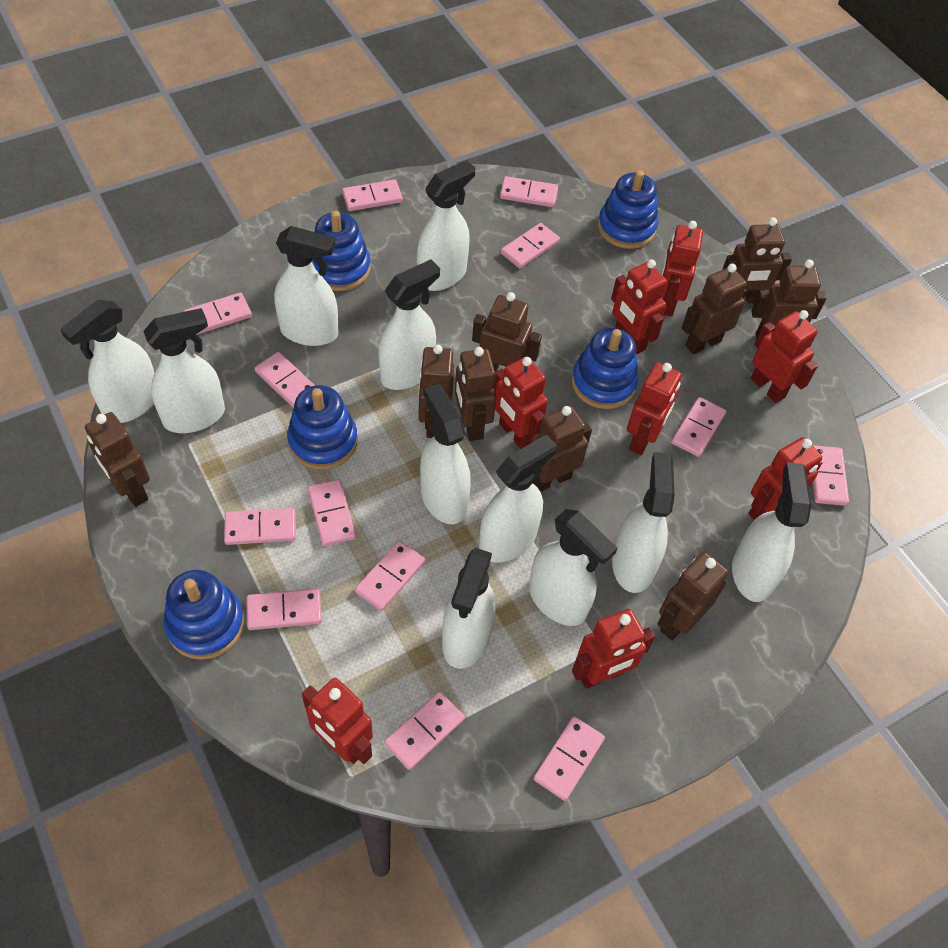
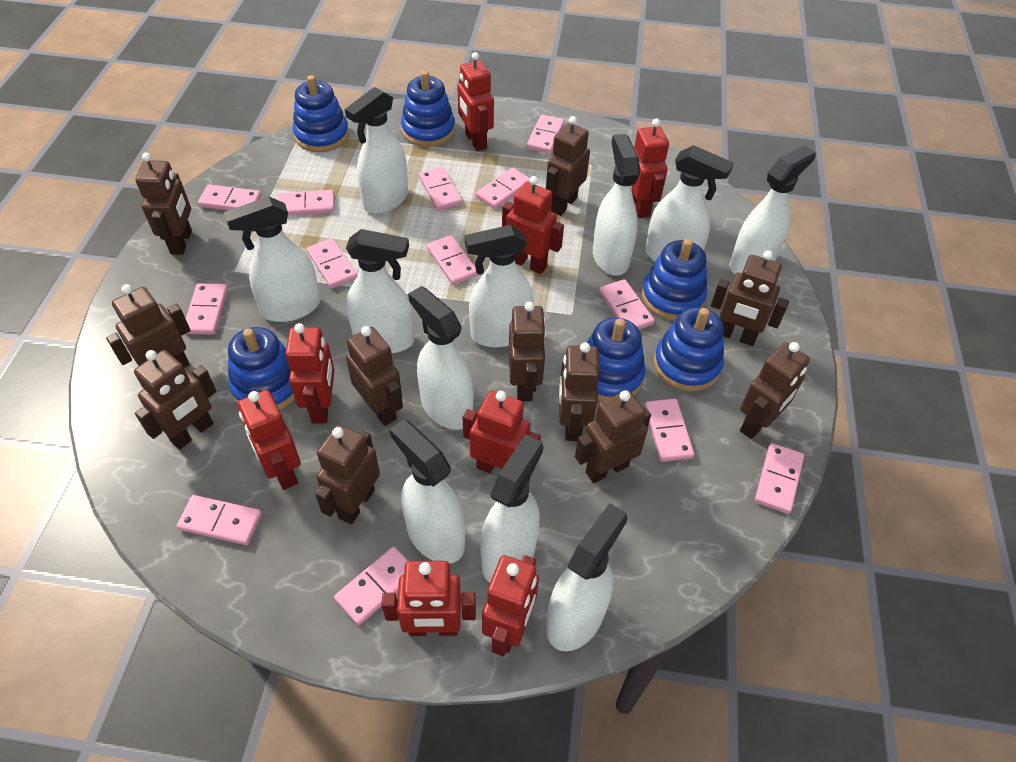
blue stacking toy: 5 -> 6
brown robot: 9 -> 11

